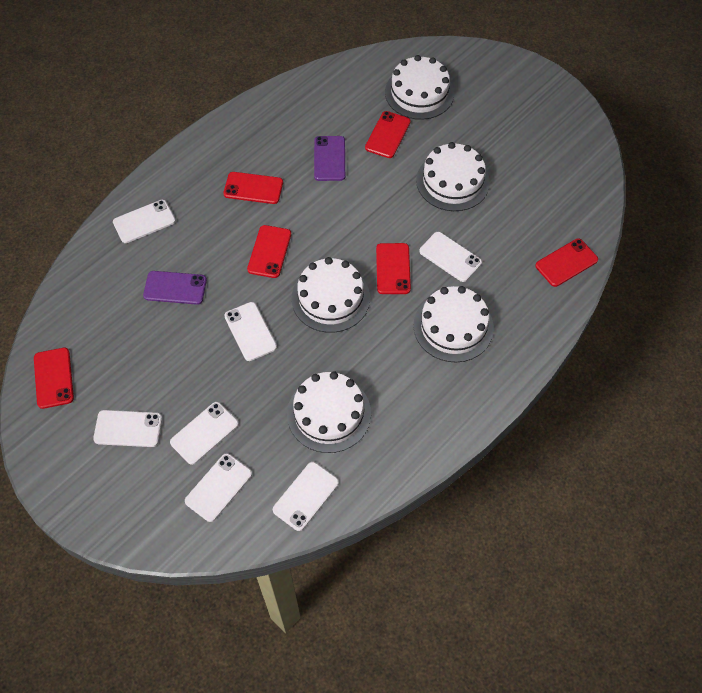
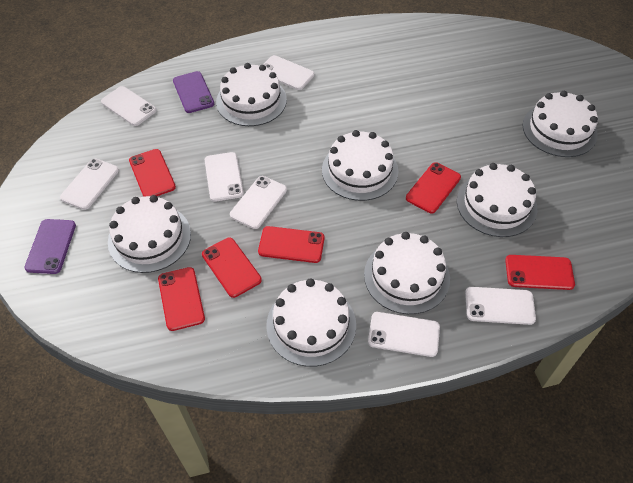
white cake: 5 -> 7

